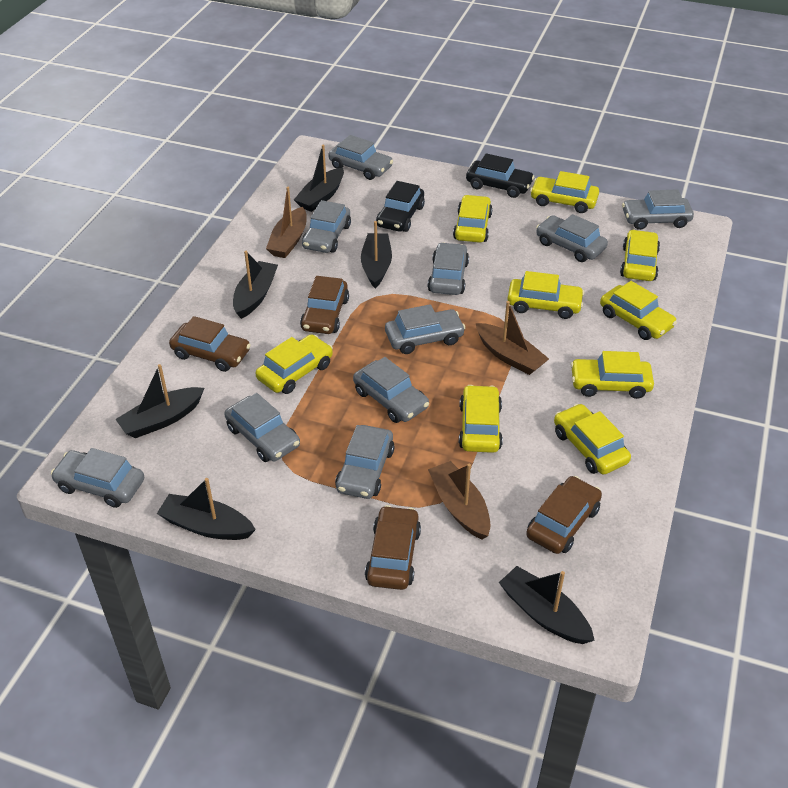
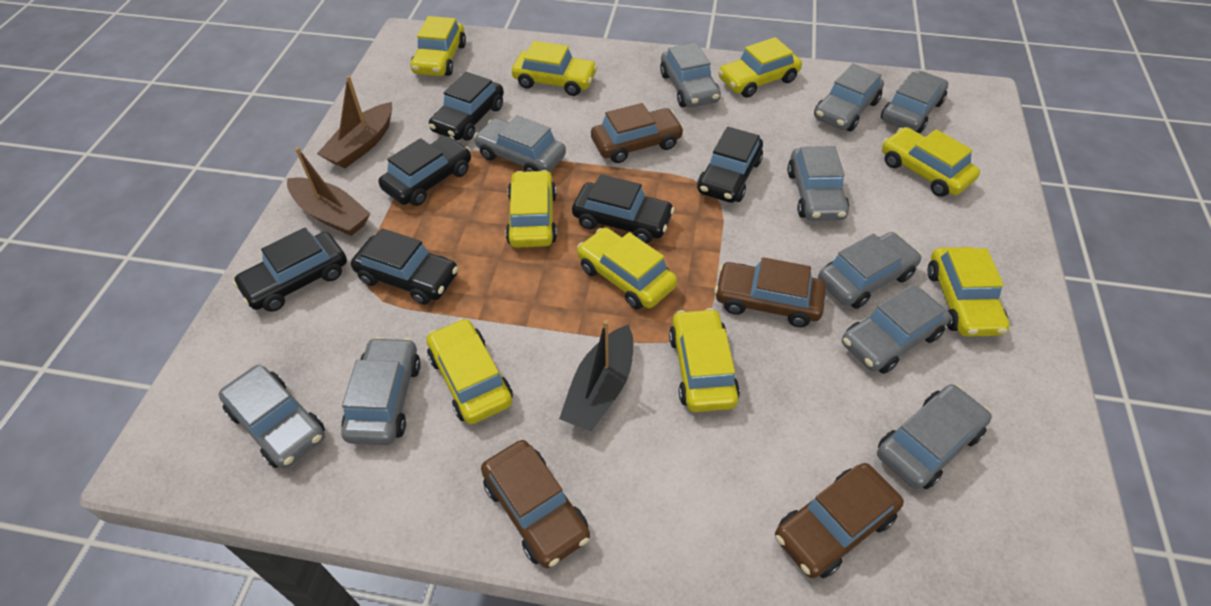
black boat: 6 -> 1
black car: 2 -> 6
brown boat: 3 -> 2

